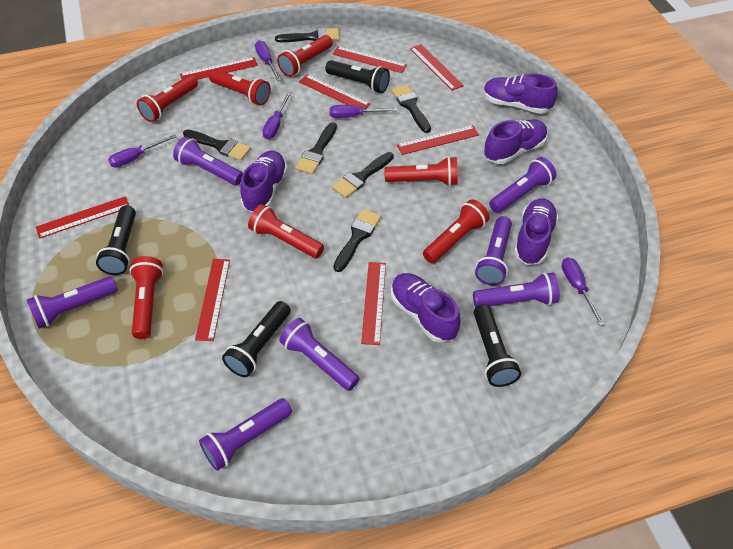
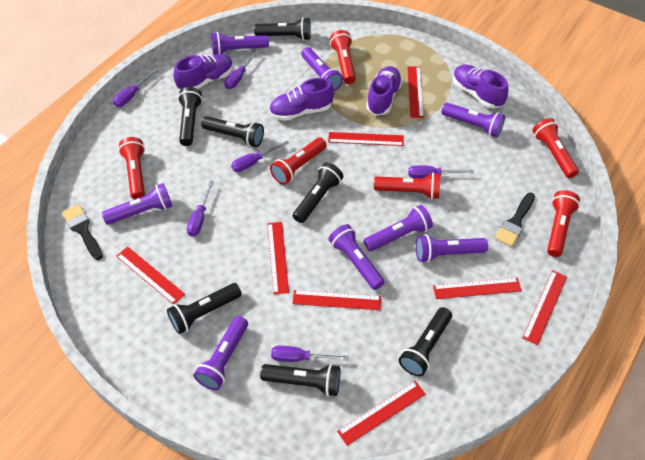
black brush: 6 -> 2
black flashlight: 4 -> 7
purple flashlight: 7 -> 8
purple screwdriver: 5 -> 6
purple shoe: 5 -> 4
red flashlight: 7 -> 6

